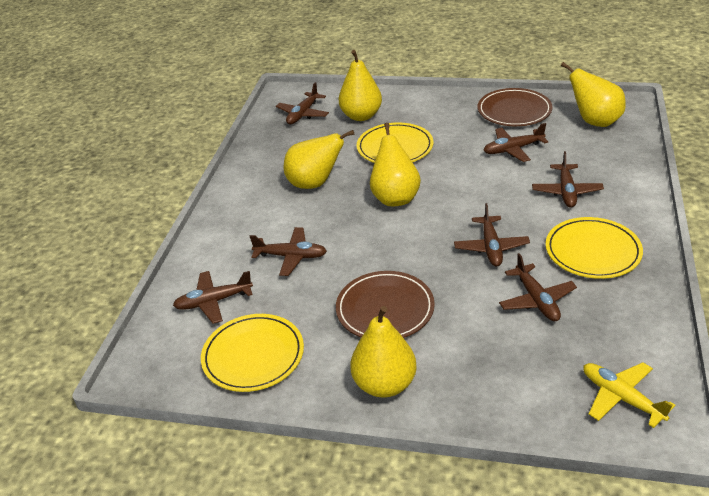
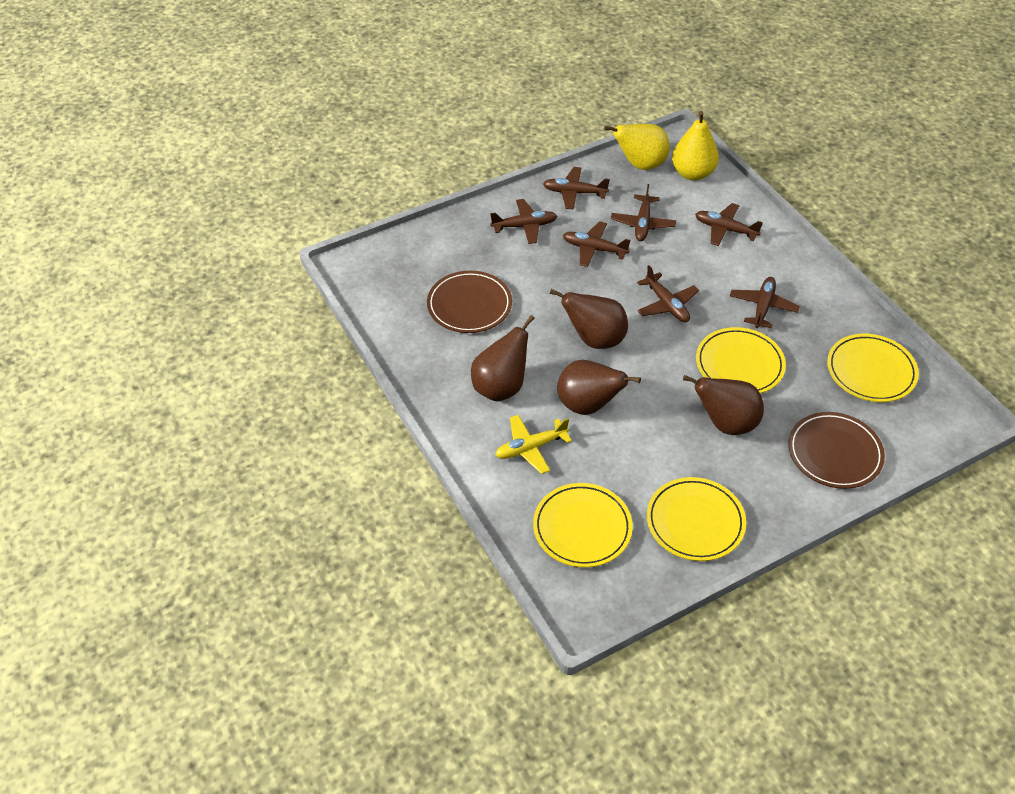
brown pear: 0 -> 4
yellow pear: 5 -> 2
yellow plate: 3 -> 4

